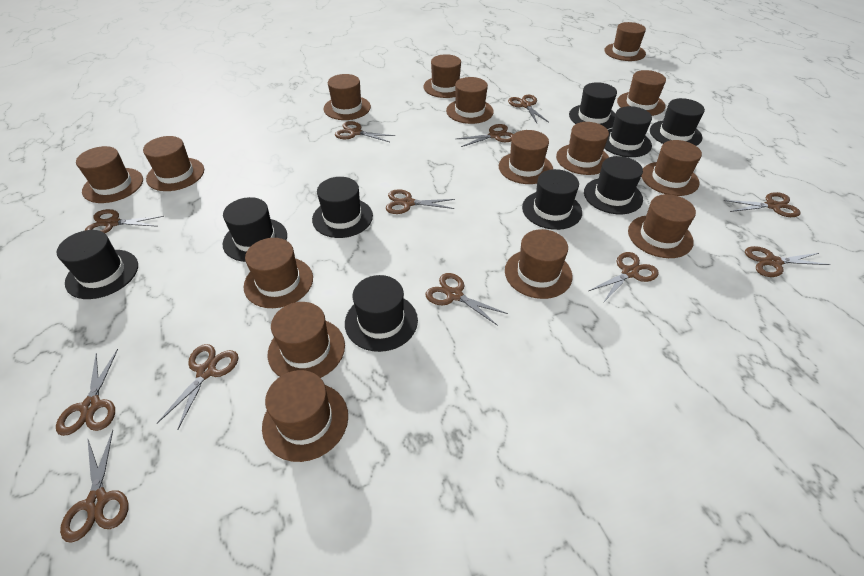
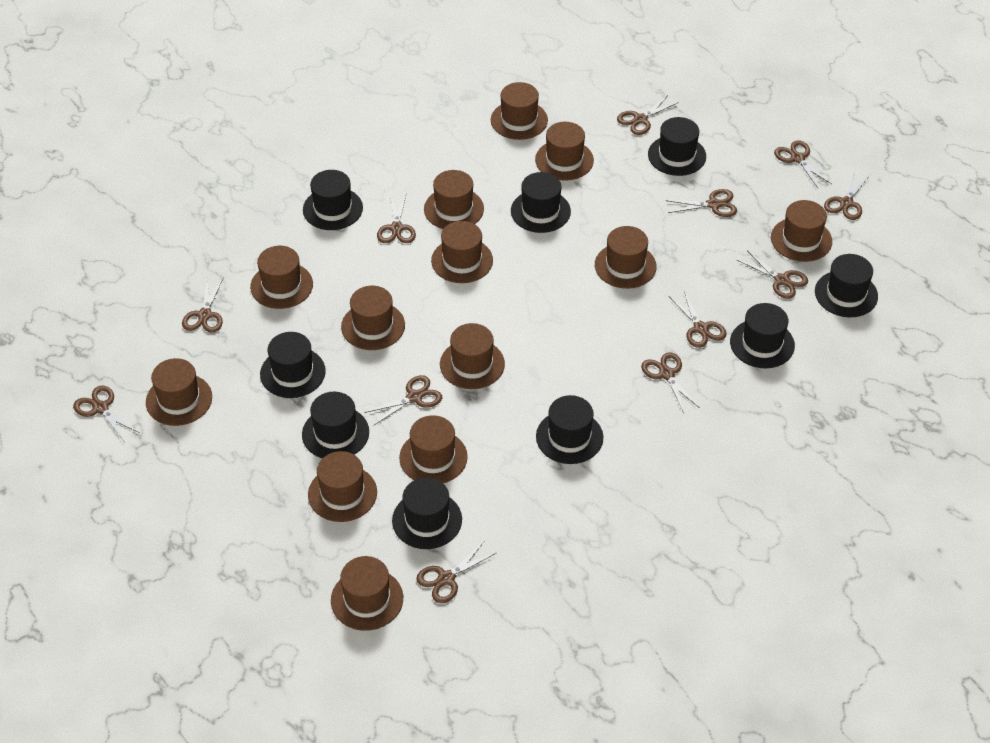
brown hat: 15 -> 13

